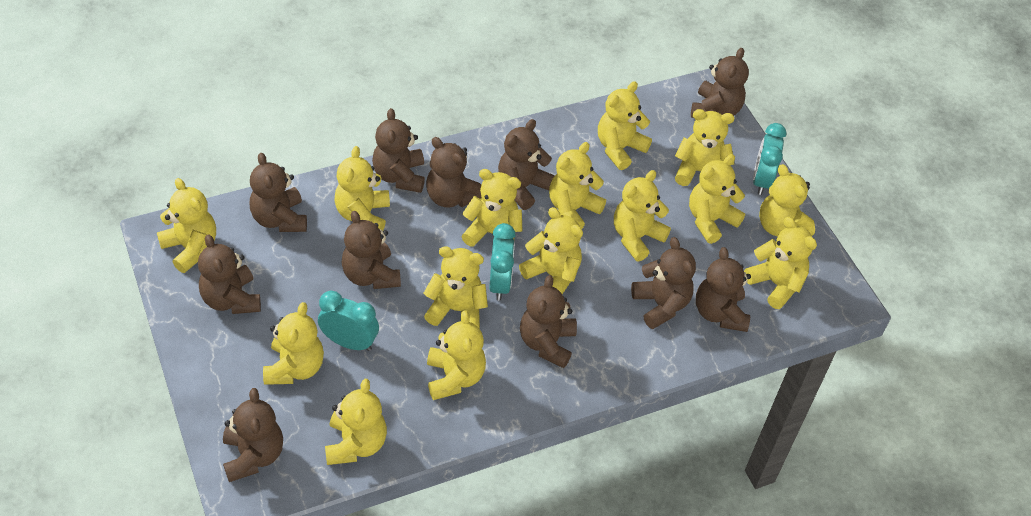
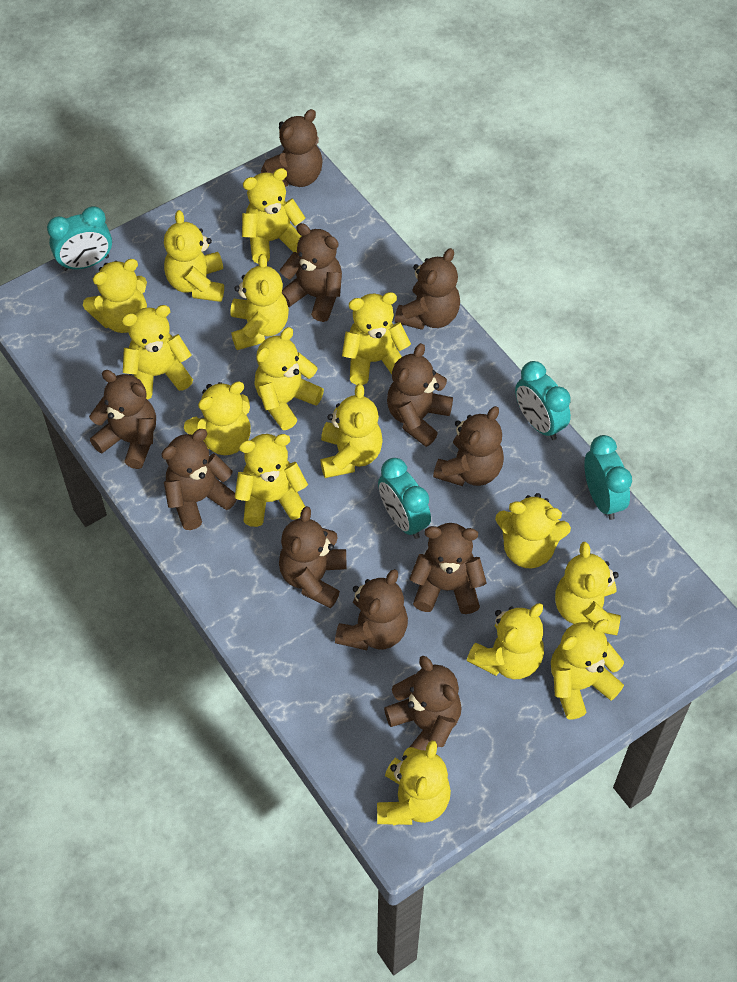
turquoise clock: 3 -> 4

